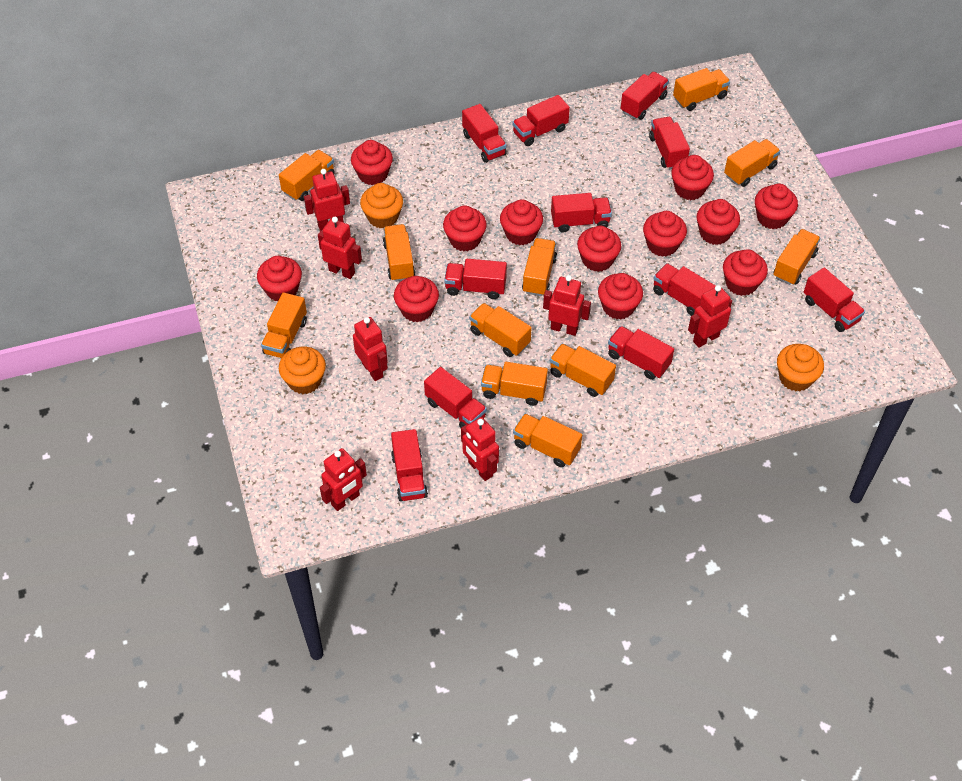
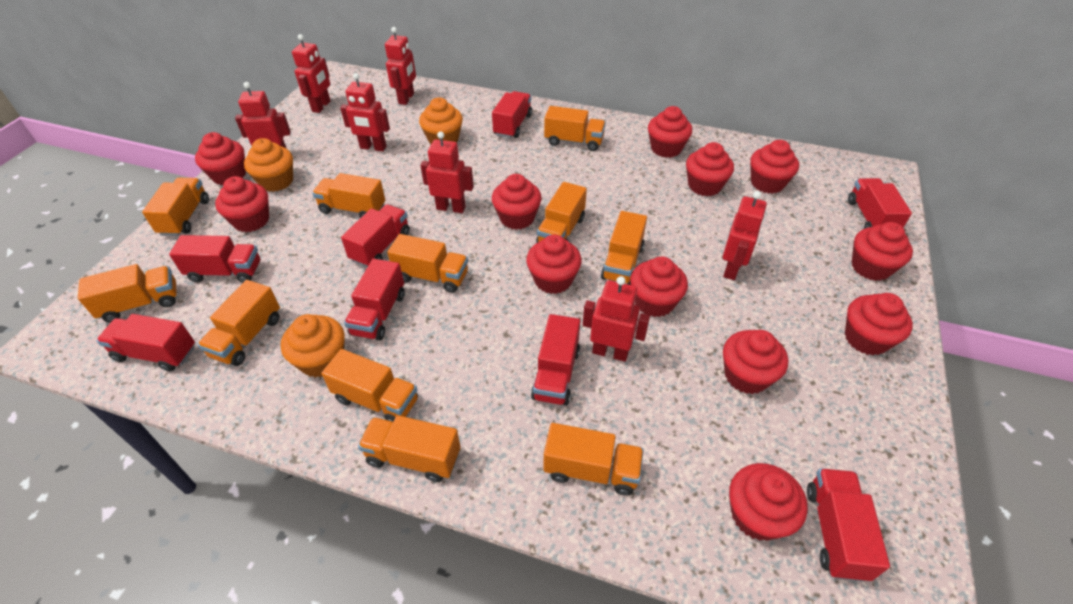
red truck: 11 -> 8

